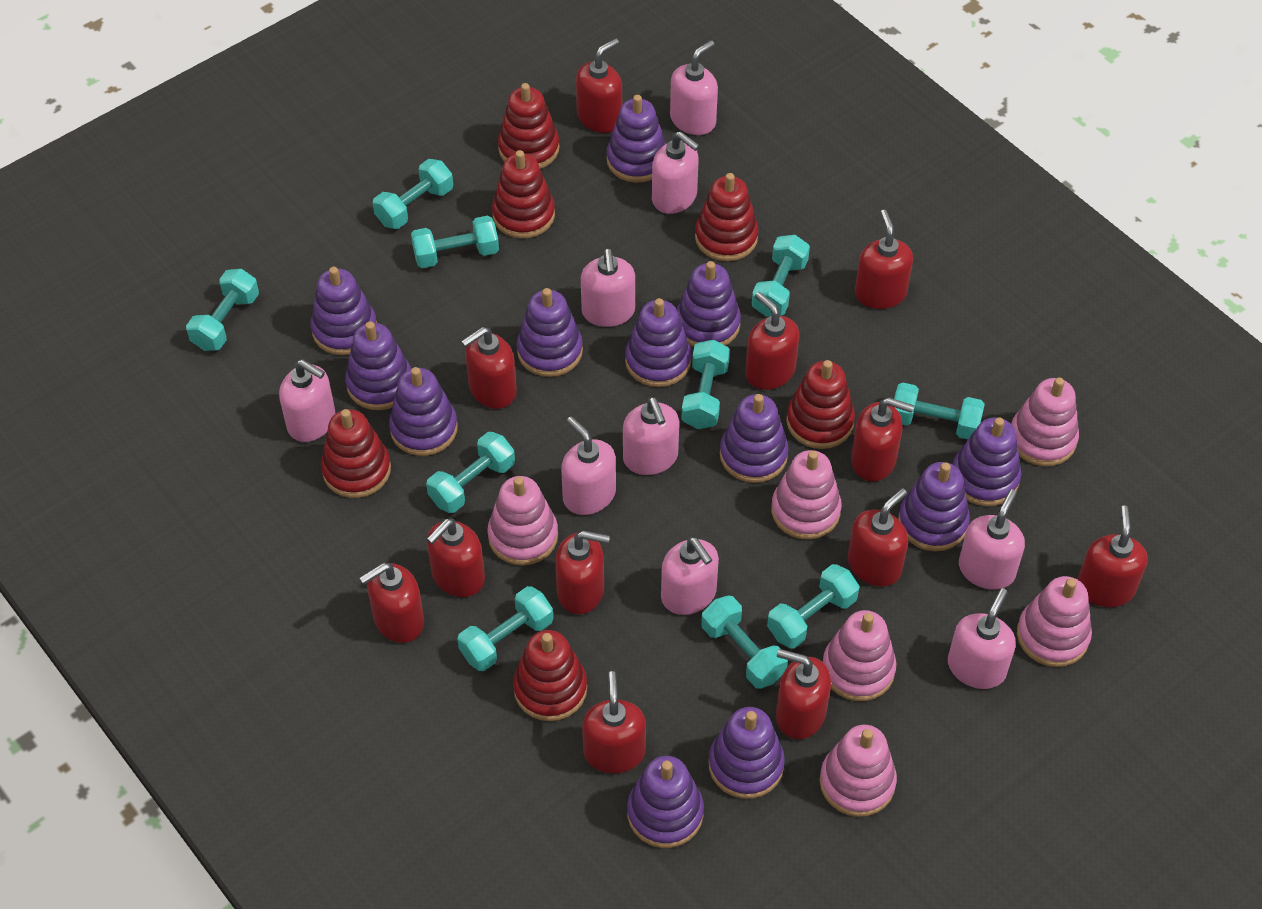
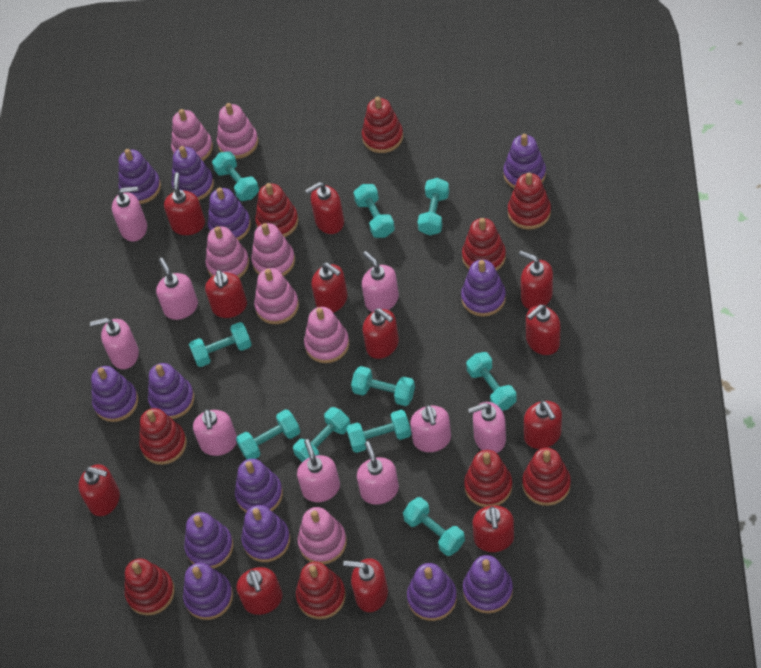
pink stacking toy: 6 -> 7
purple stacking toy: 12 -> 13
red stacking toy: 6 -> 9

